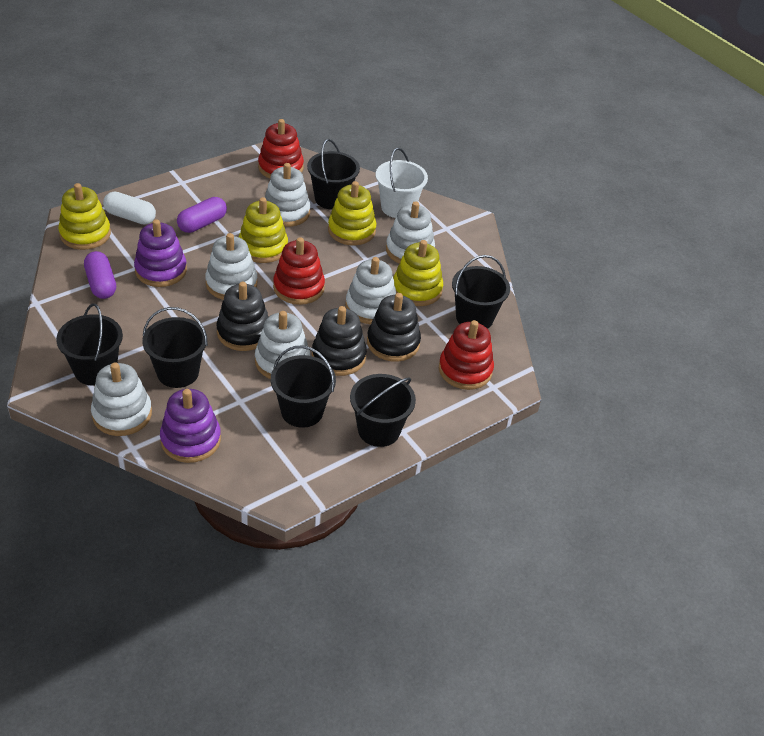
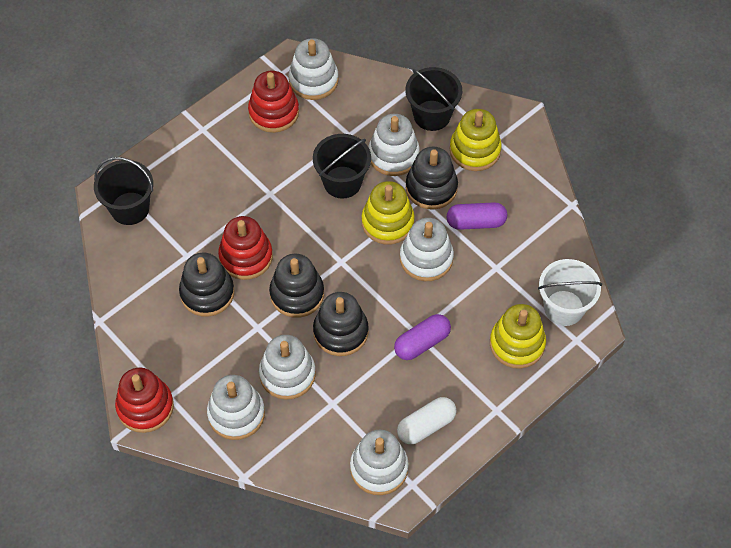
black bucket: 6 -> 3
black stacking toy: 3 -> 4
purple stacking toy: 2 -> 0
yellow stacking toy: 4 -> 3

